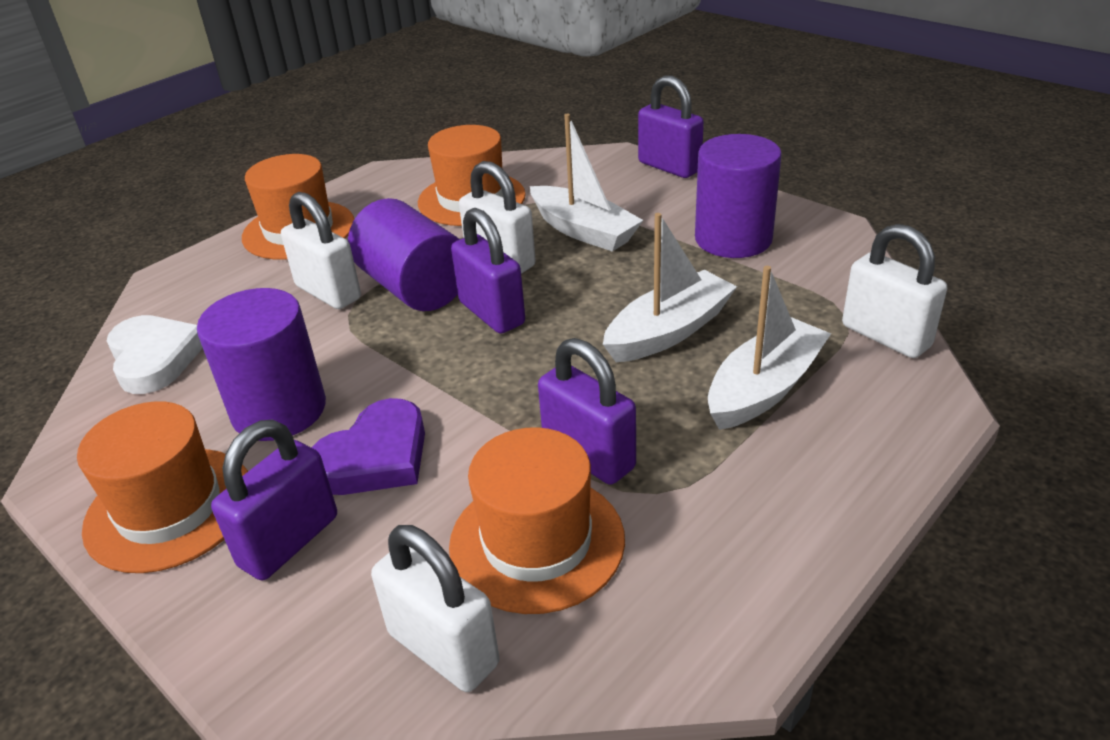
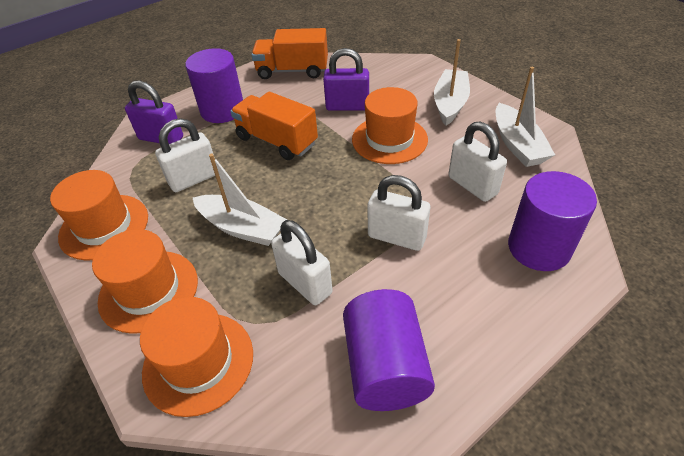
orange truck: 0 -> 2
purple heart: 1 -> 0
purple padlock: 4 -> 2
white heart: 1 -> 0

